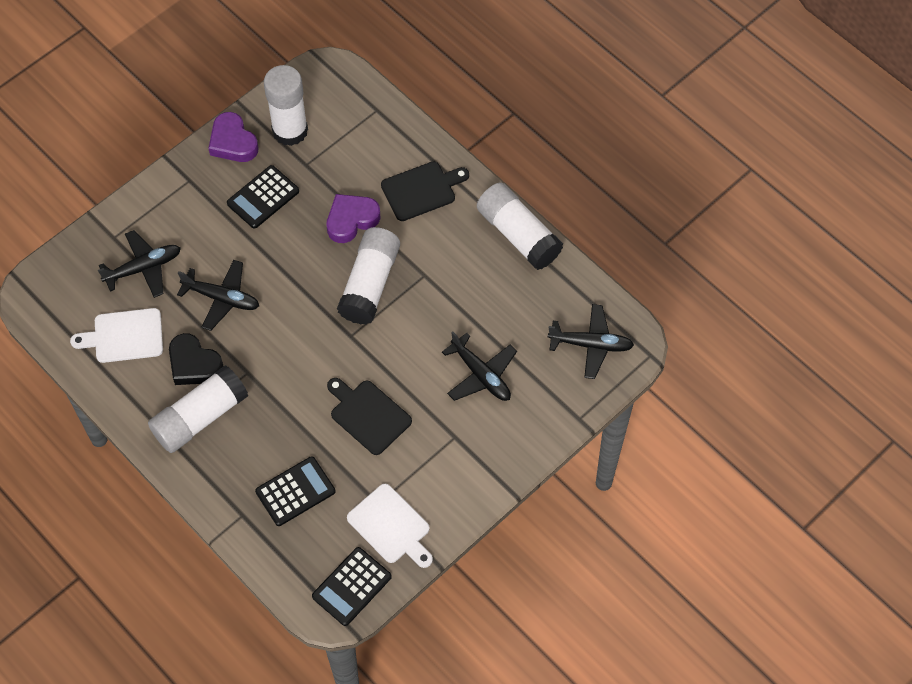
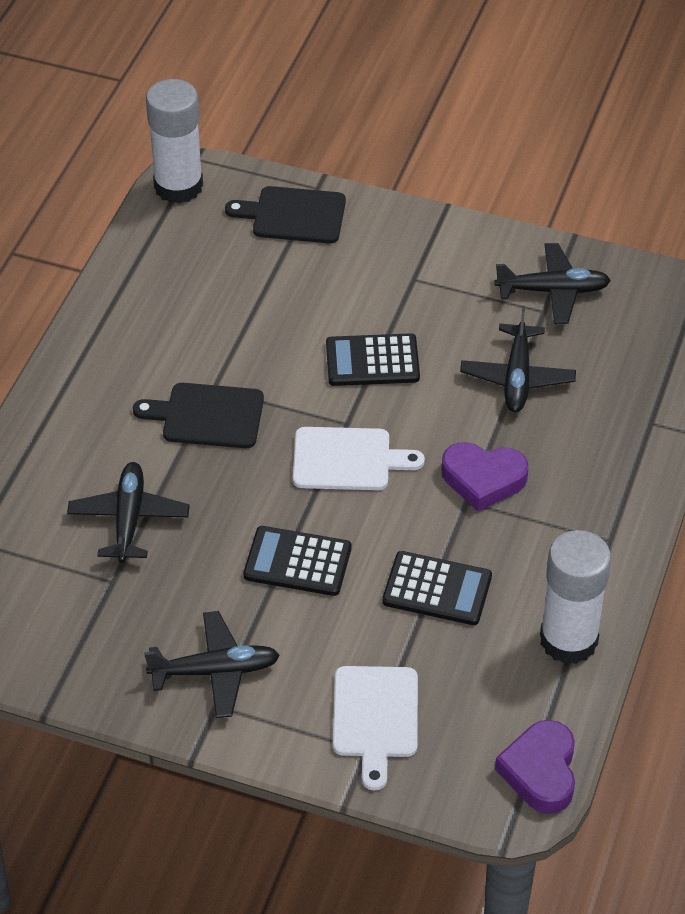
black heart: 1 -> 0
white glue stick: 4 -> 2

